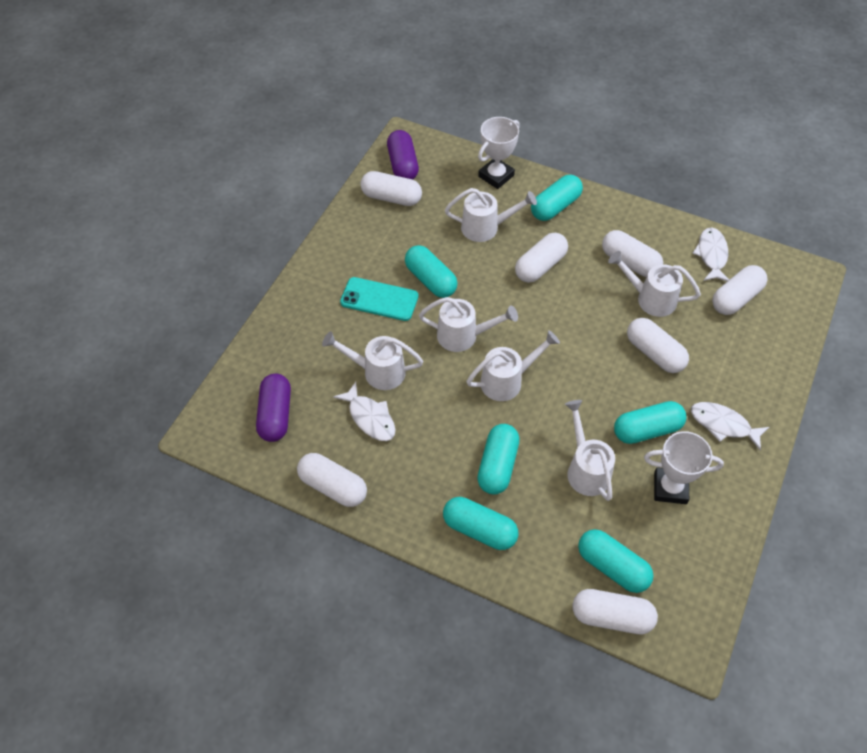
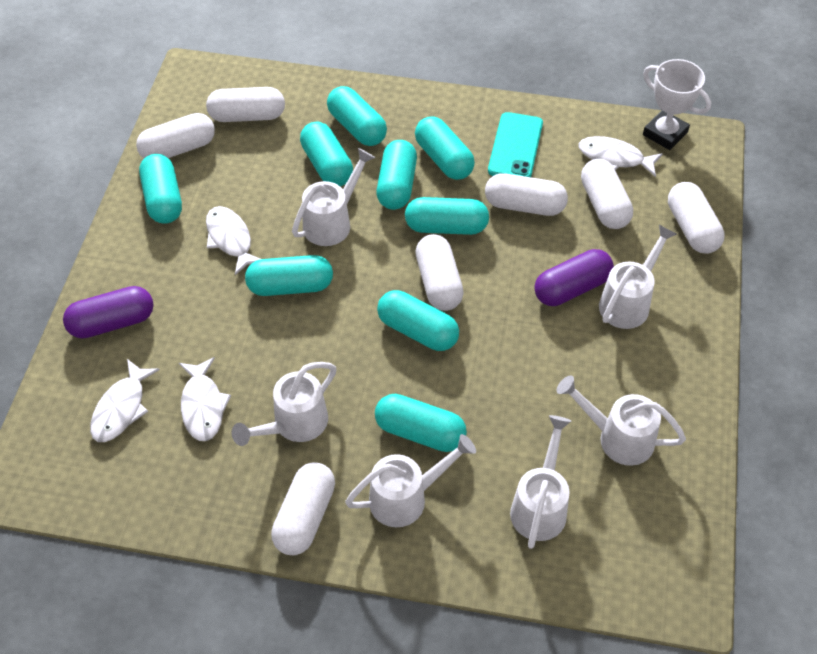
turquoise capsule: 6 -> 9
white fish: 3 -> 4
white trophy: 2 -> 1

